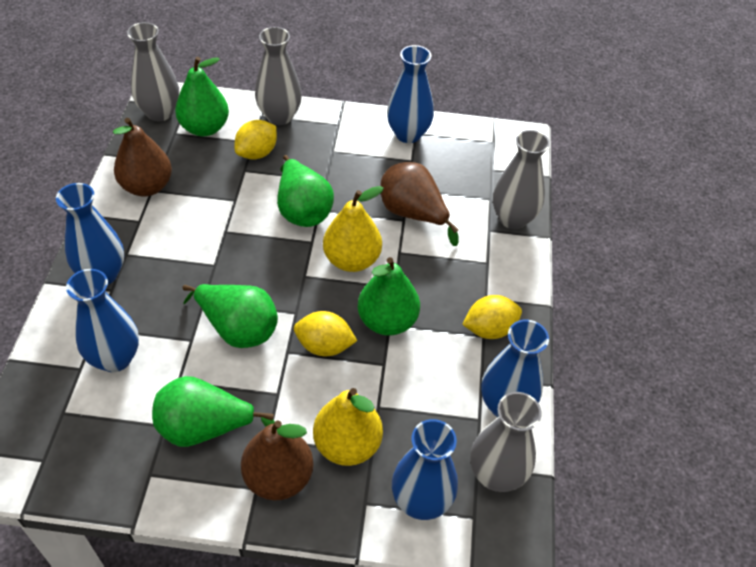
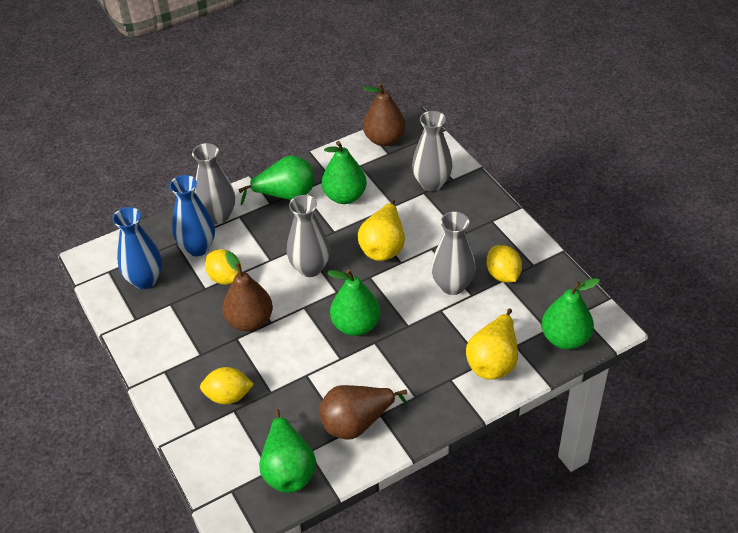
blue vase: 5 -> 2

